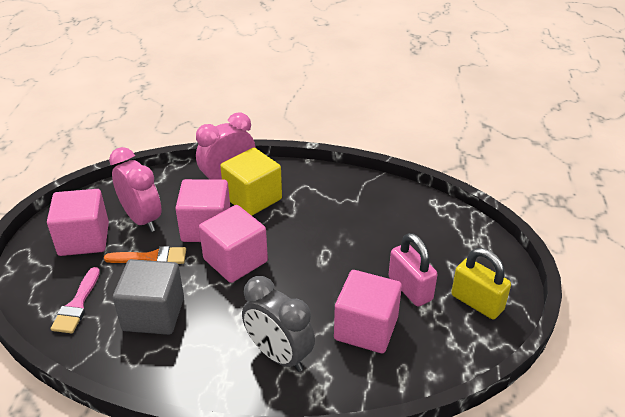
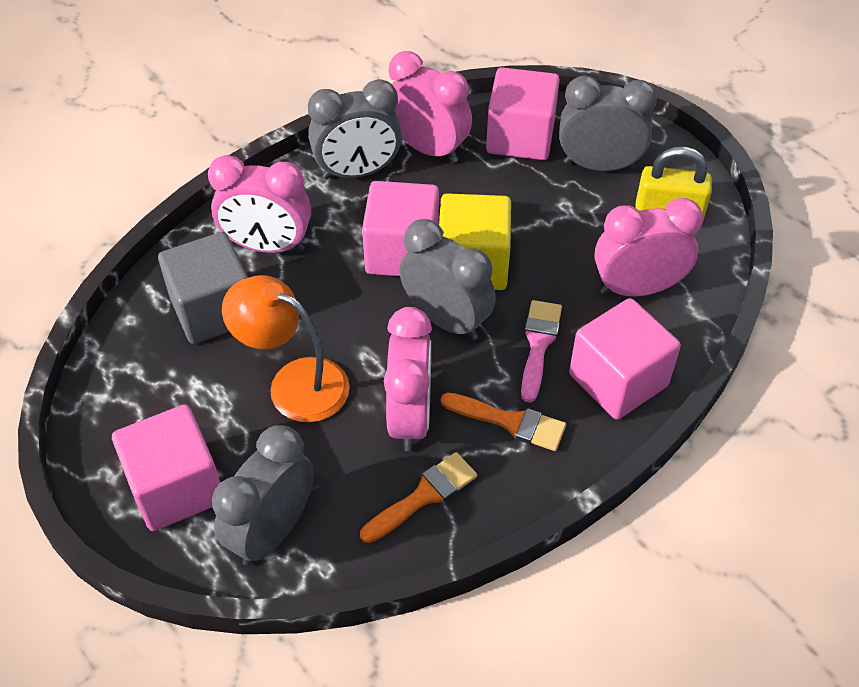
grey clock: 1 -> 4
orange brush: 1 -> 2
orange lamp: 0 -> 1
pink clock: 2 -> 4
pink padlock: 1 -> 0

